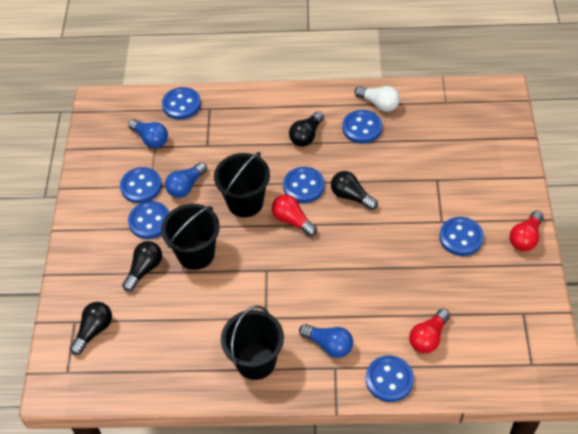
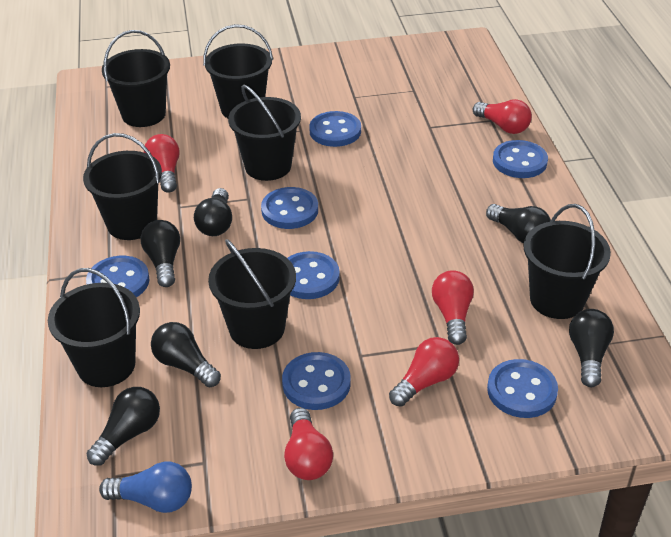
black bucket: 3 -> 7
black light bulb: 4 -> 6
blue light bulb: 3 -> 1
red light bulb: 3 -> 5
white light bulb: 1 -> 0

